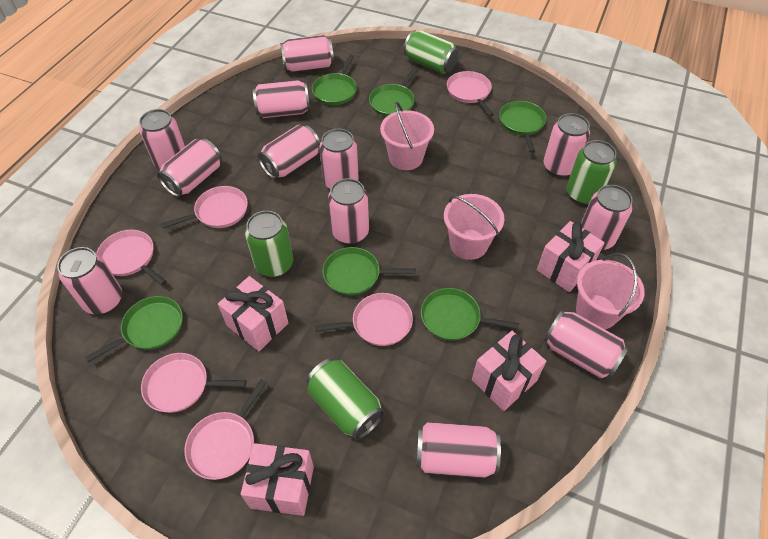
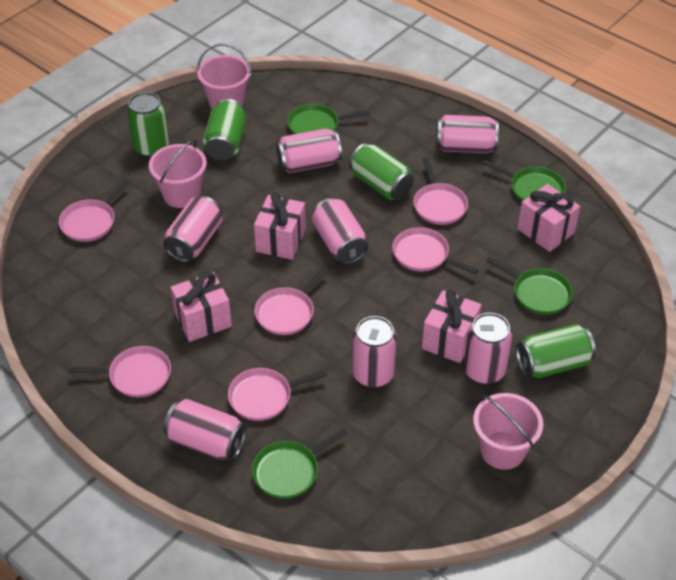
green pan: 6 -> 4
pink can: 12 -> 7

